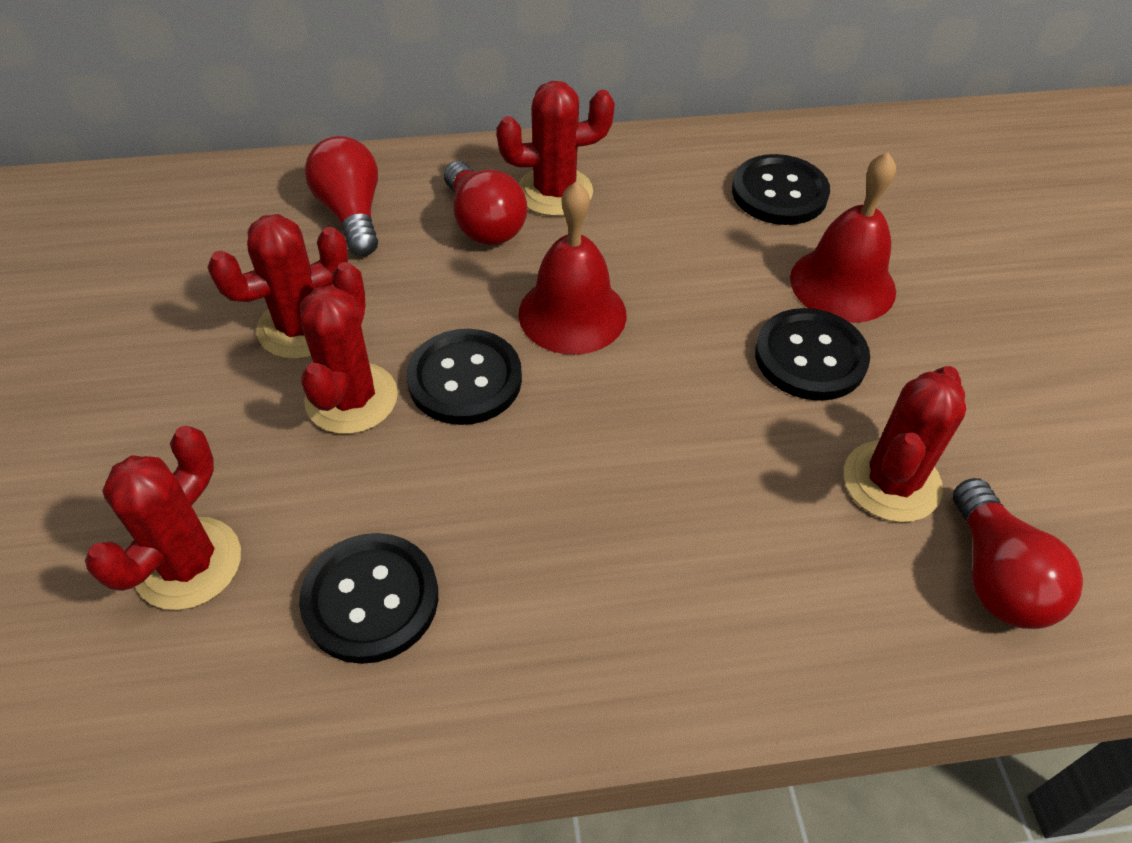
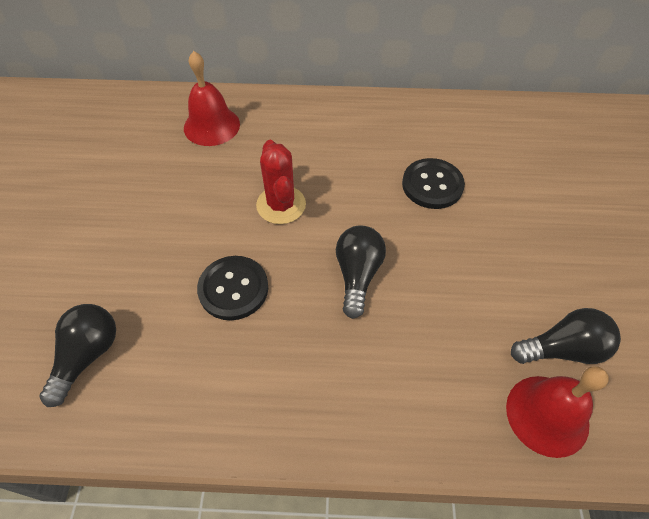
black button: 4 -> 2
black light bulb: 0 -> 3
red cactus: 5 -> 1
red light bulb: 3 -> 0

